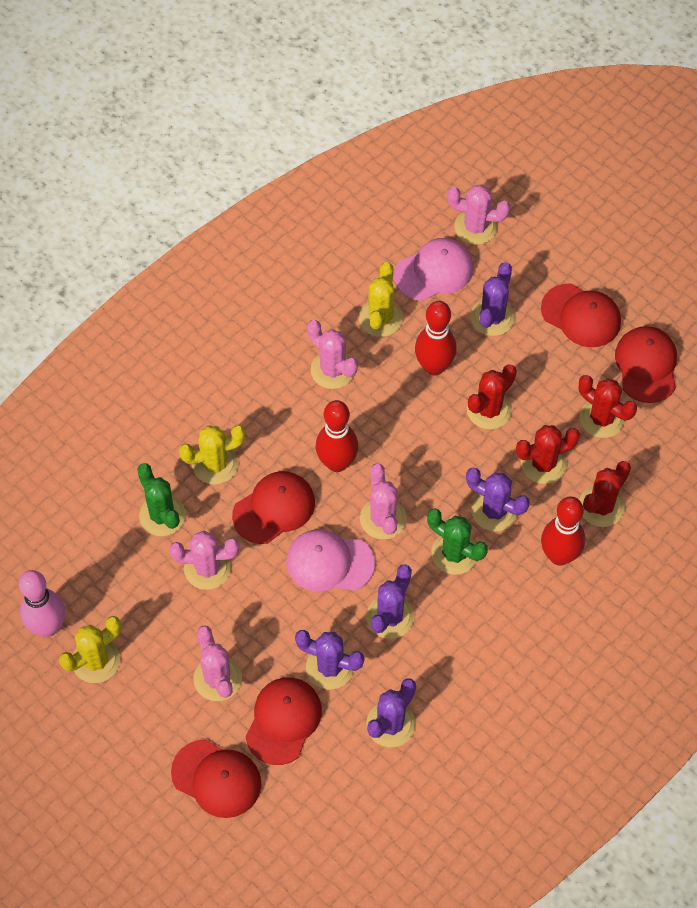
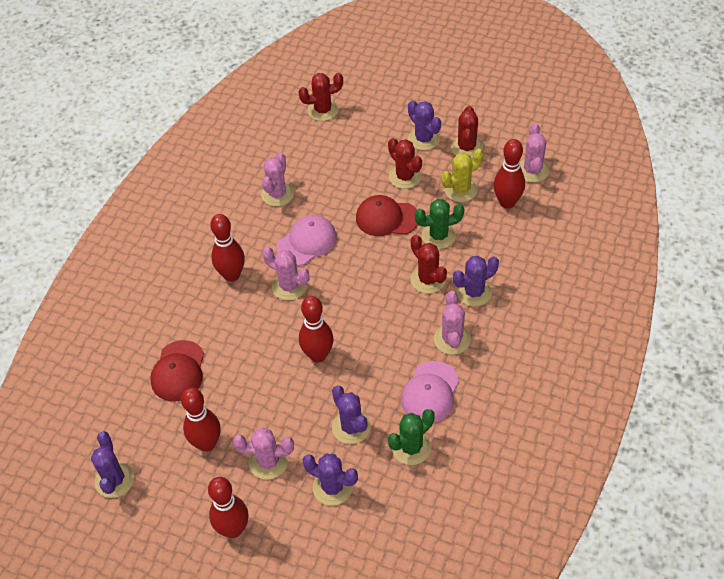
pink bowling pin: 1 -> 0
red bowling pin: 3 -> 5
red cap: 5 -> 2
yellow cactus: 3 -> 1

